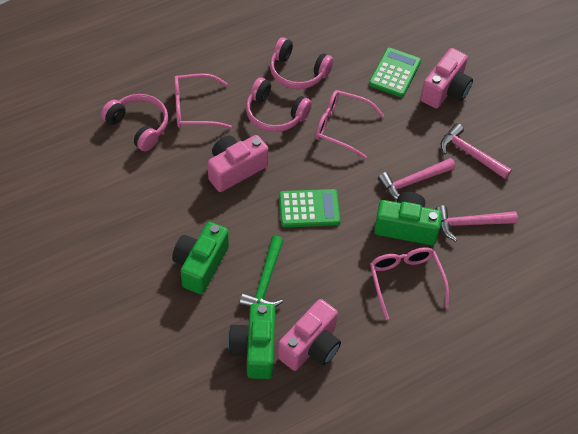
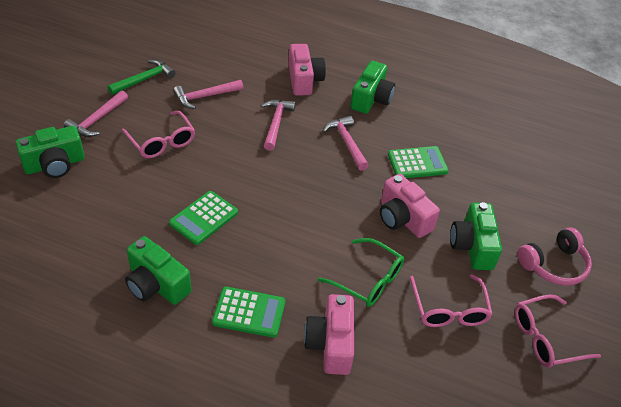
green calculator: 2 -> 3
green camera: 3 -> 4
green glasses: 0 -> 1
pink hammer: 3 -> 4
pink headphones: 3 -> 1

